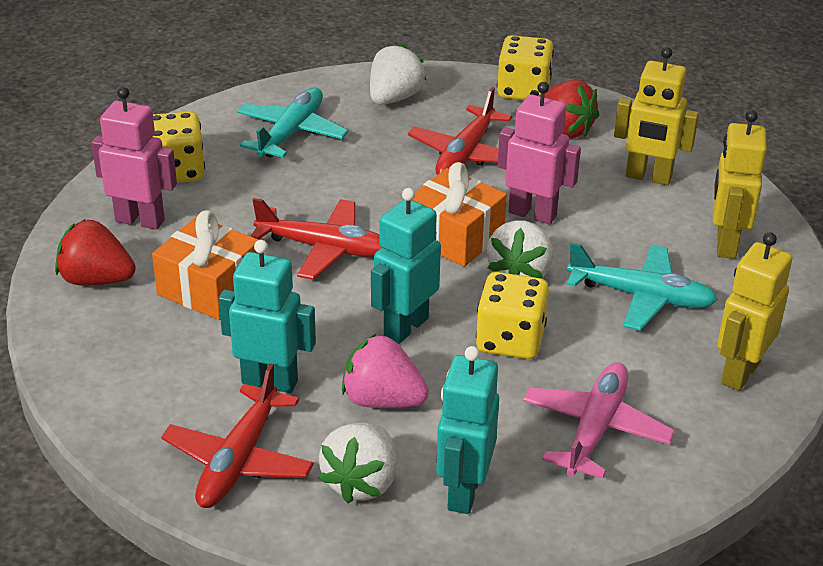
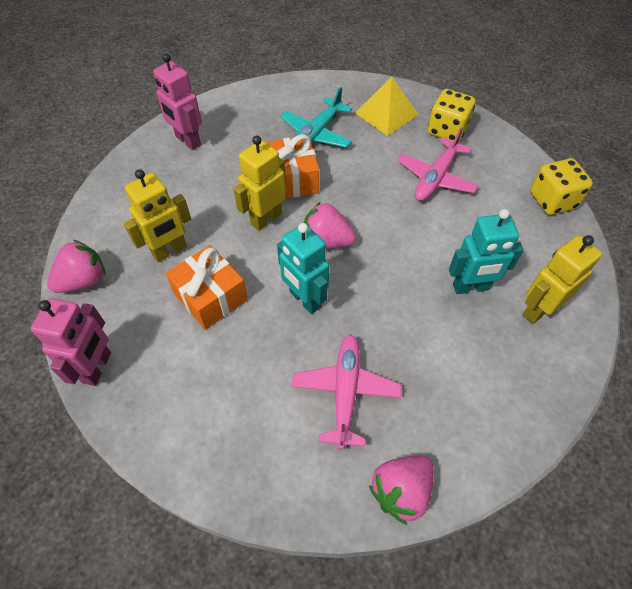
pink plane: 1 -> 2
pink strawberry: 1 -> 3
red plane: 3 -> 0
red strawberry: 2 -> 0
turquoise plane: 2 -> 1
turquoise robot: 3 -> 2
white strawberry: 3 -> 0
yellow dice: 3 -> 2
yellow pyramid: 0 -> 1

